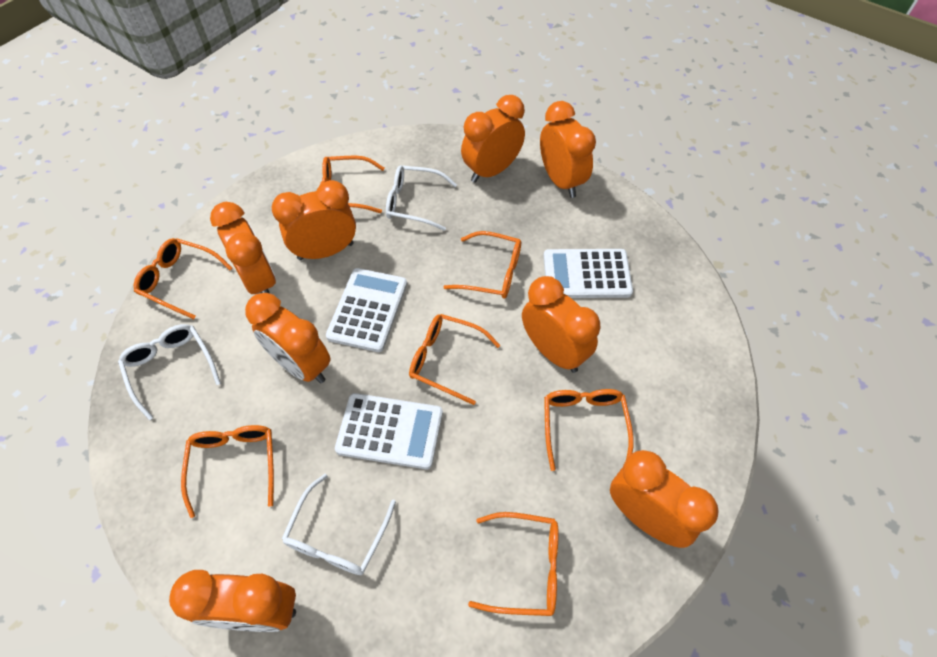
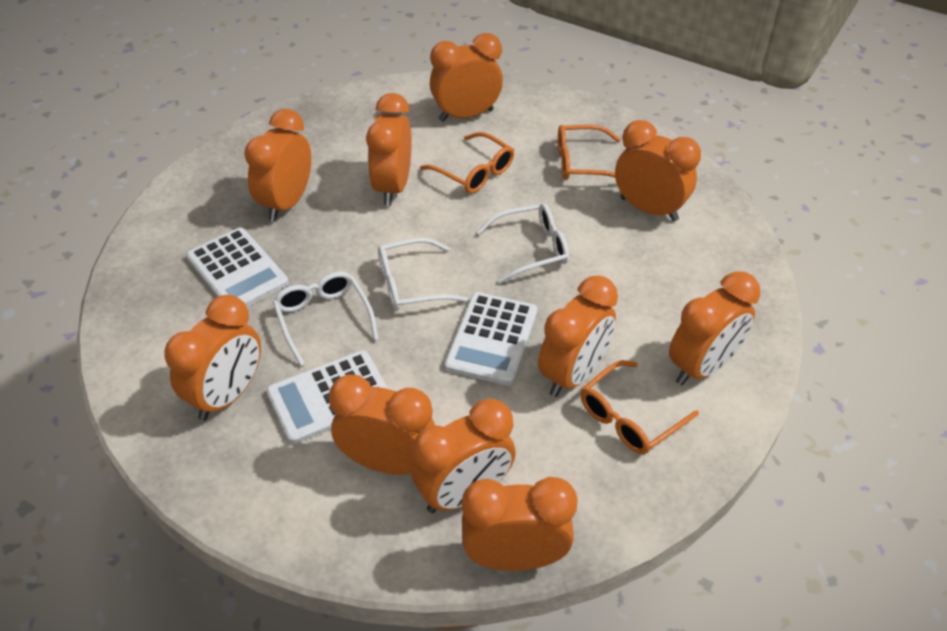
orange clock: 8 -> 10
orange glasses: 7 -> 3

